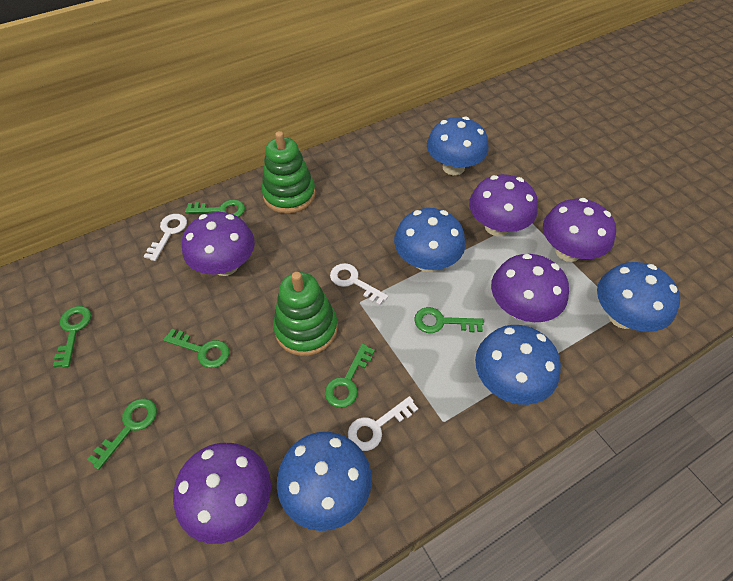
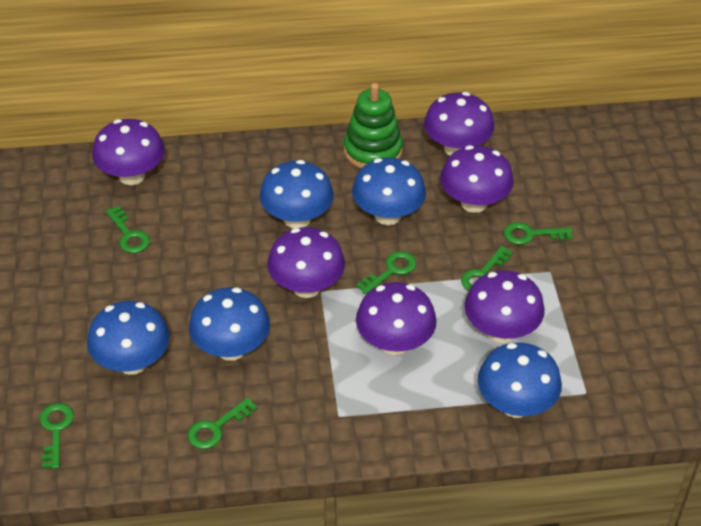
green stacking toy: 2 -> 1
purple mushroom: 5 -> 6
white key: 3 -> 0

